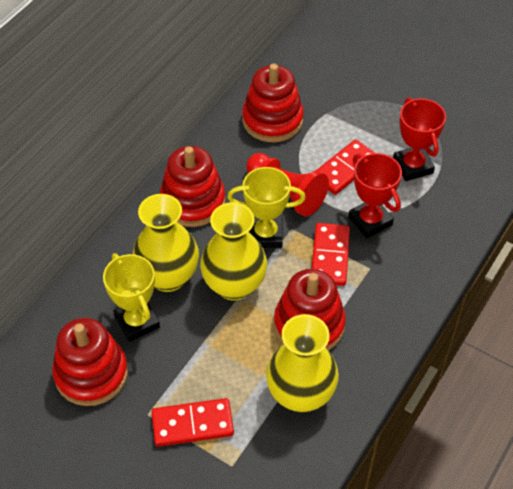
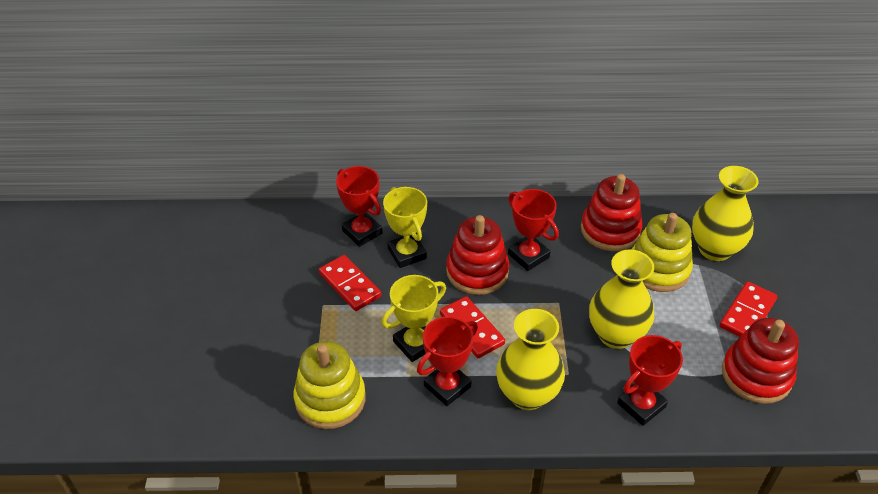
red pawn: 1 -> 0
red stacking toy: 4 -> 3
red trophy: 2 -> 4
yellow stacking toy: 0 -> 2

